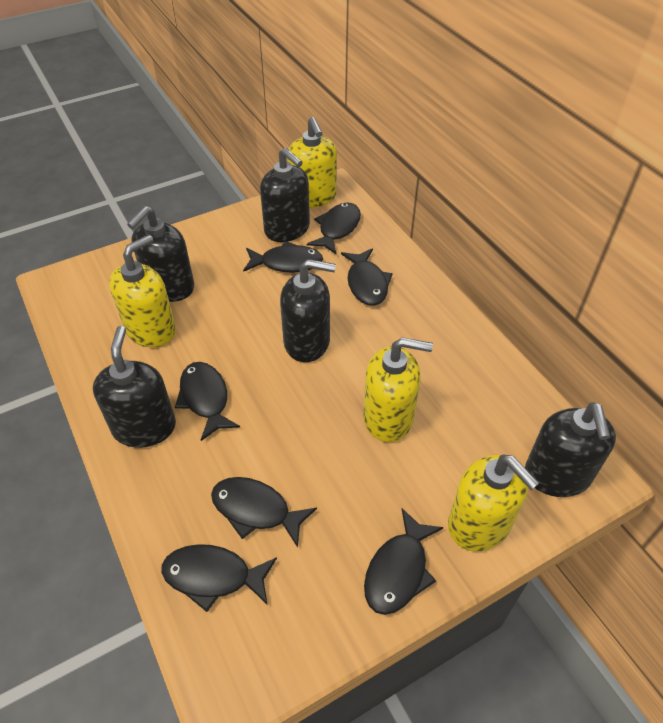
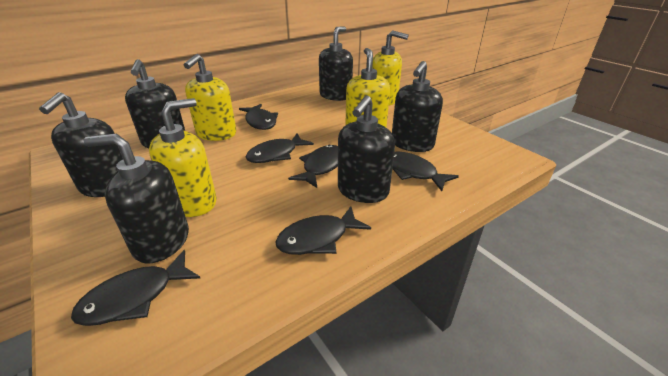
black fish: 7 -> 6
black soap dispenser: 5 -> 6

